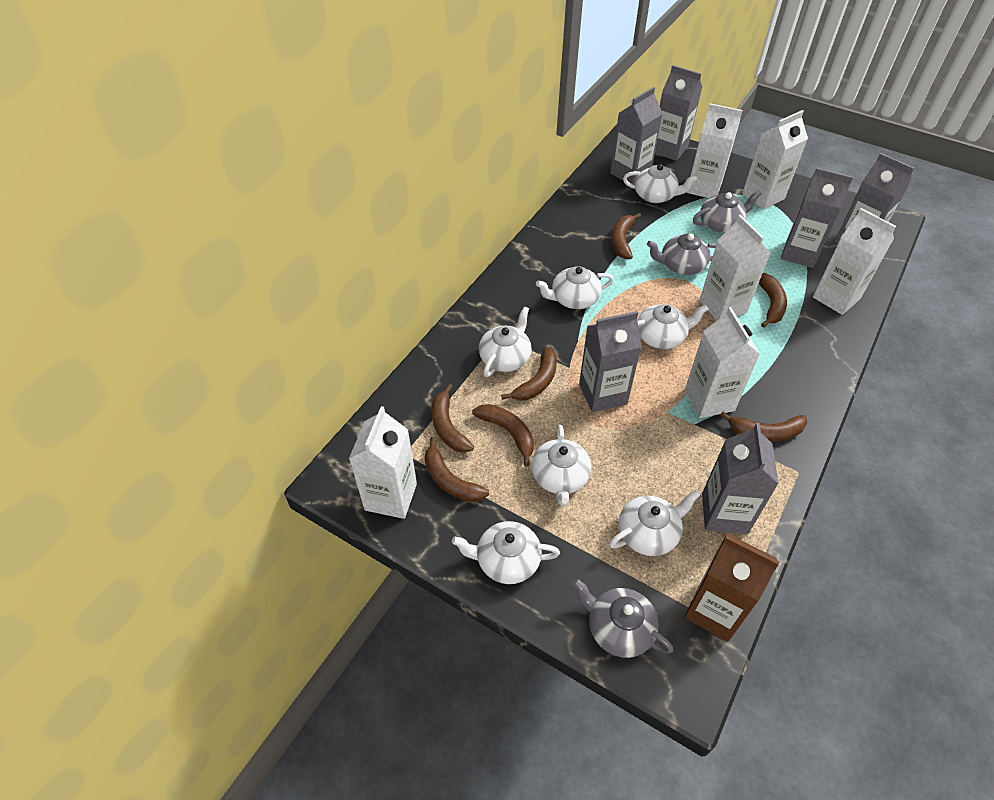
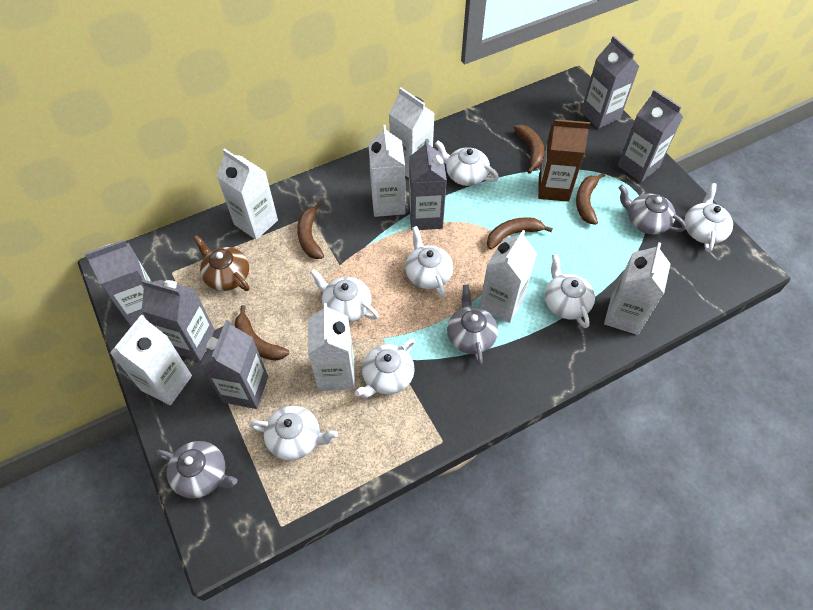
brown banana: 7 -> 5
brown teapot: 0 -> 1
white carton: 6 -> 7

